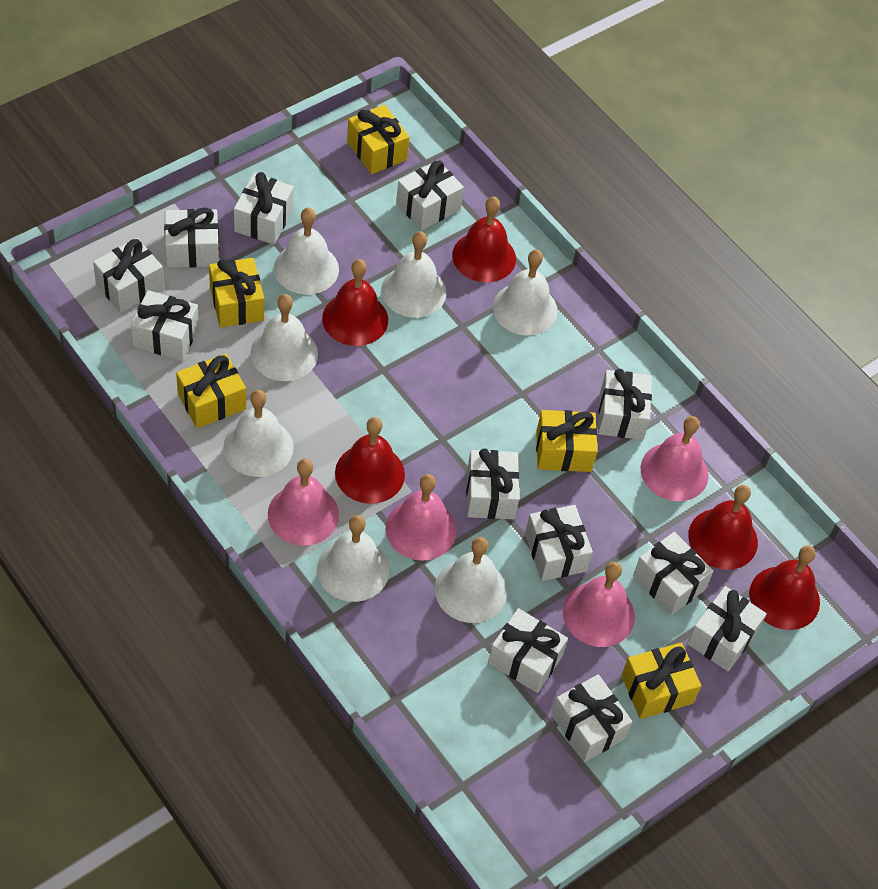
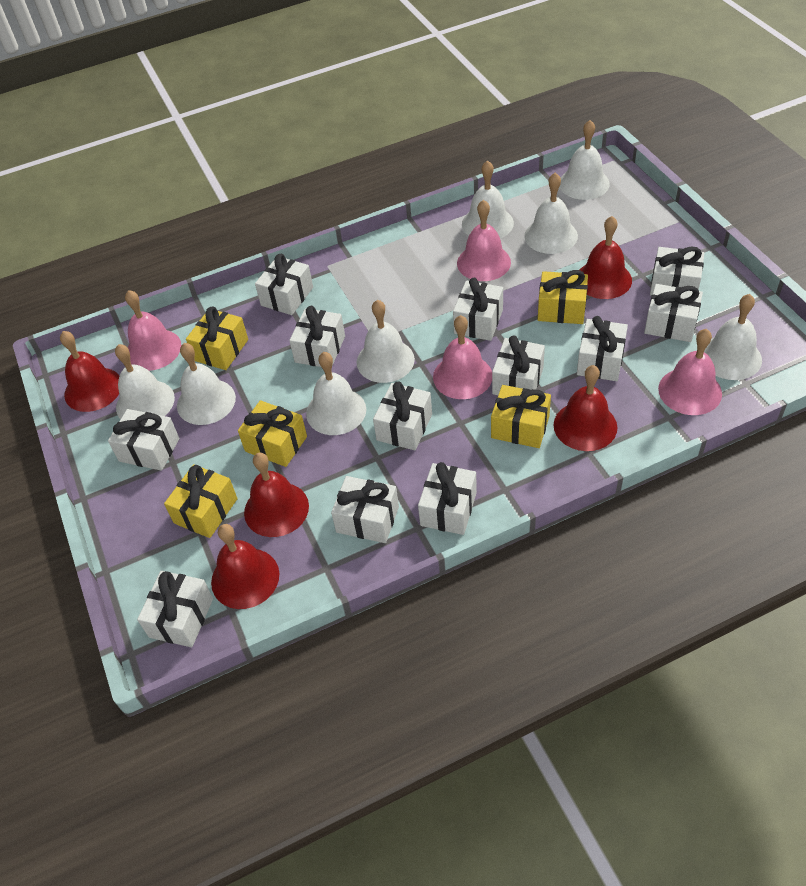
white bell: 7 -> 8

